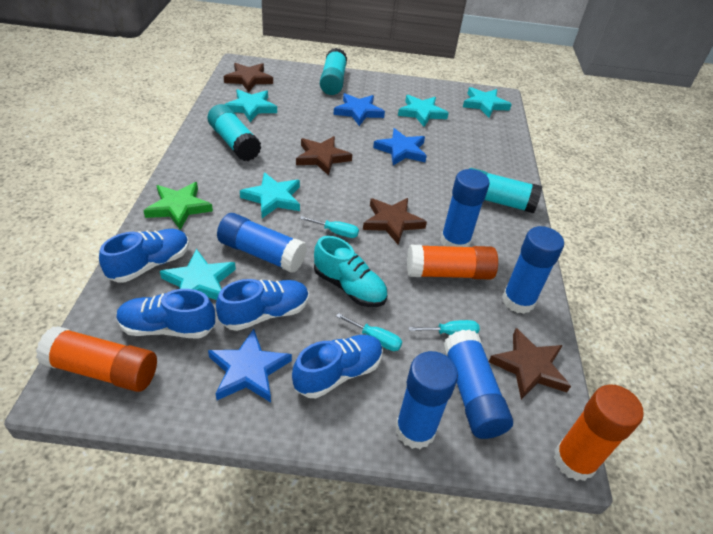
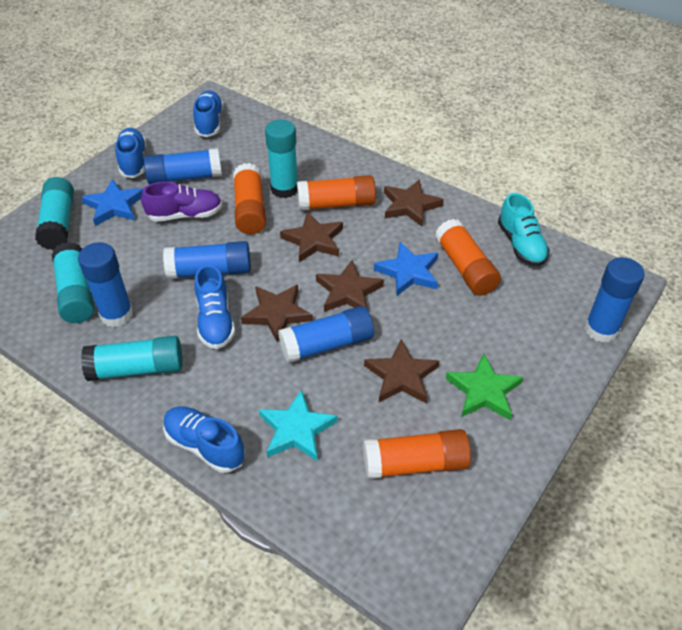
blue star: 3 -> 2
brown star: 4 -> 5
orange glue stick: 3 -> 4
purple shoe: 0 -> 1
turquoise glue stick: 3 -> 4
turquoise screwdriver: 3 -> 0
turquoise star: 5 -> 1

